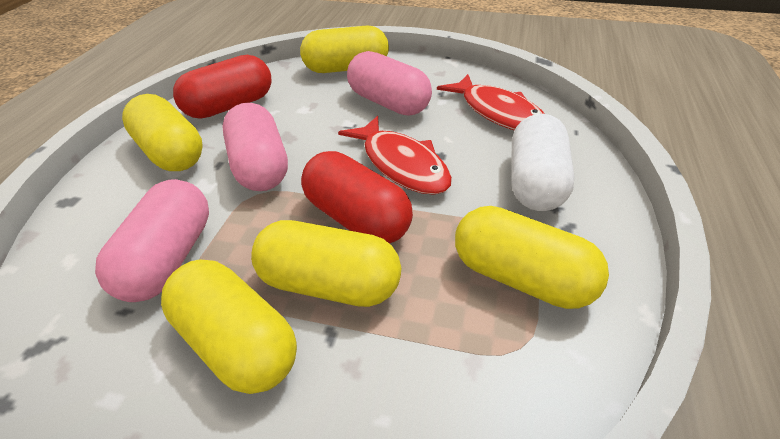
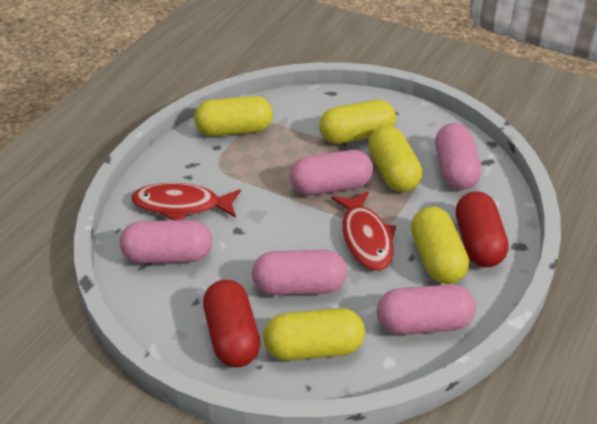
pink capsule: 3 -> 5
white capsule: 1 -> 0

